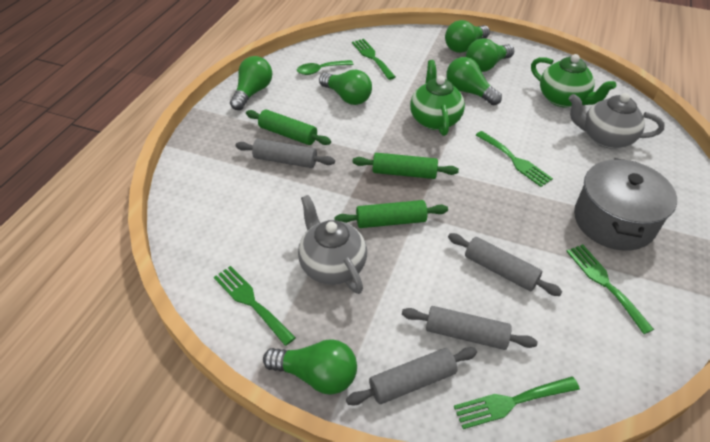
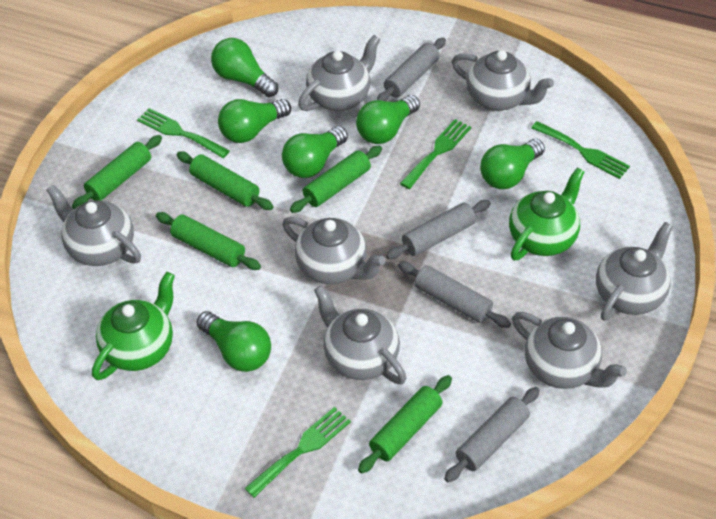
green fork: 5 -> 4
green rolling pin: 3 -> 5
green spoon: 1 -> 0
grey pot: 1 -> 0
grey teapot: 2 -> 7

